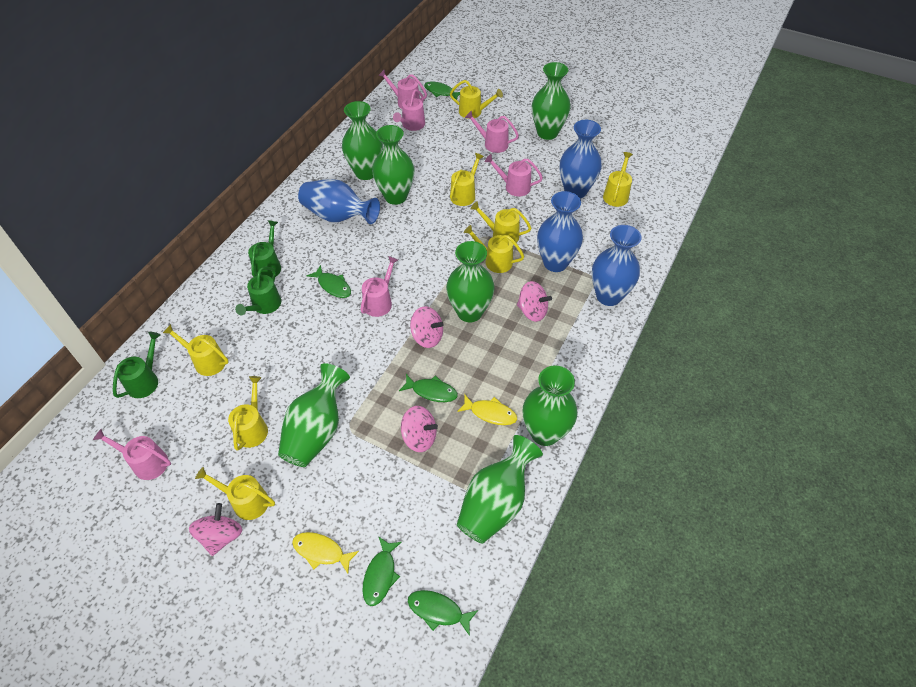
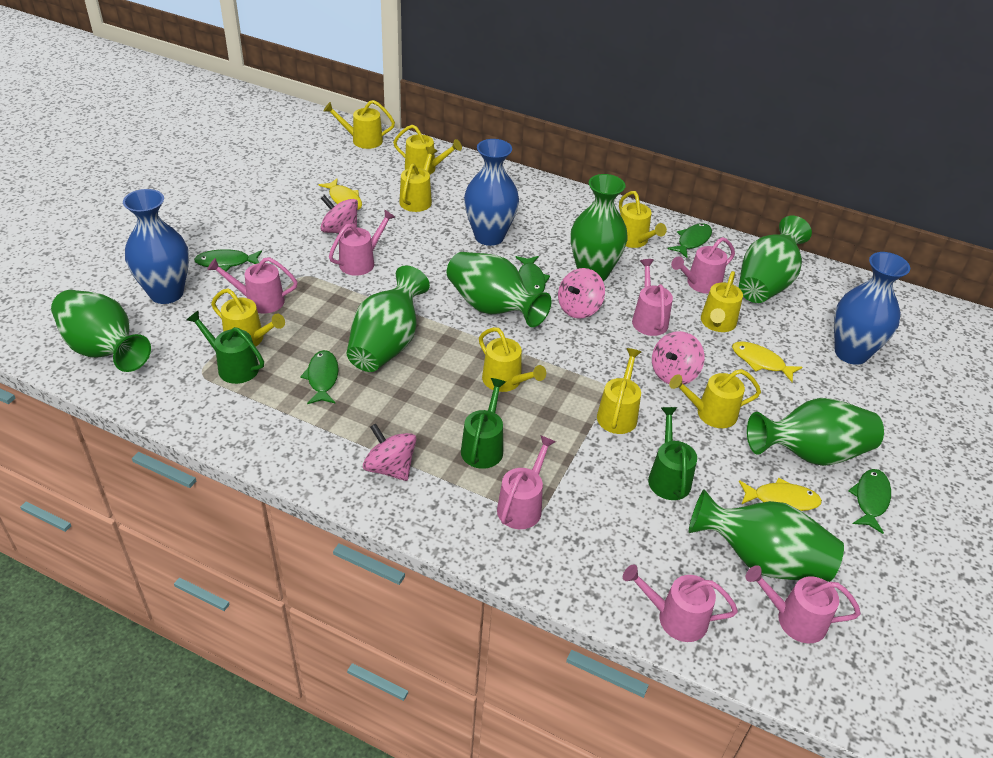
blue vase: 4 -> 3
pink watering can: 6 -> 7
yellow fish: 2 -> 3
yellow watering can: 8 -> 9

